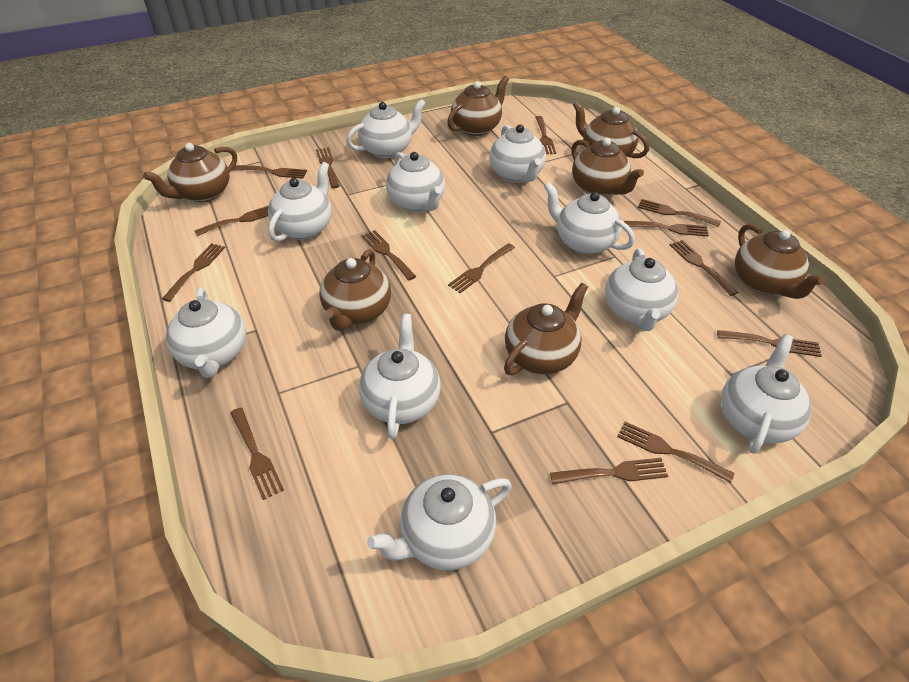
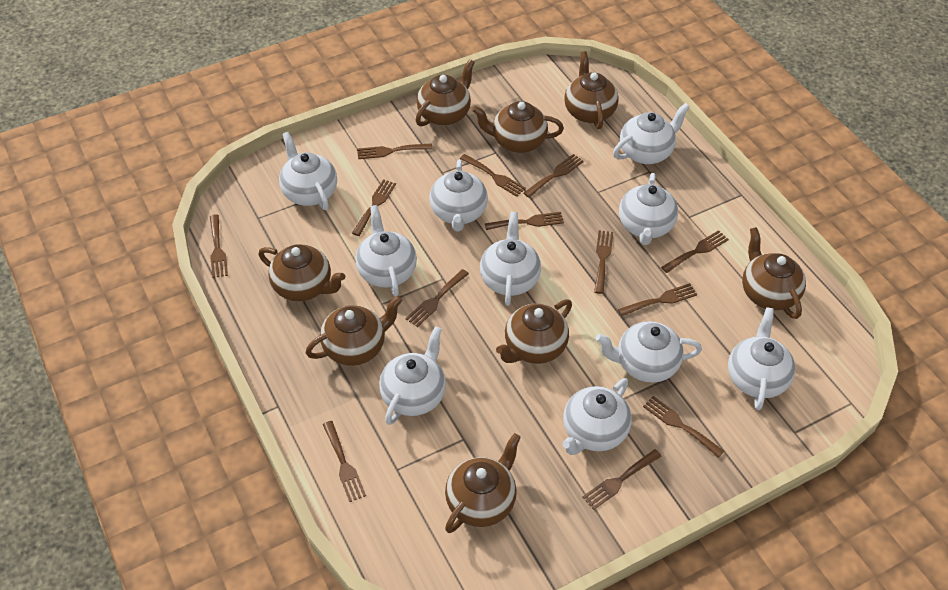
brown fork: 14 -> 13
brown teapot: 7 -> 8

